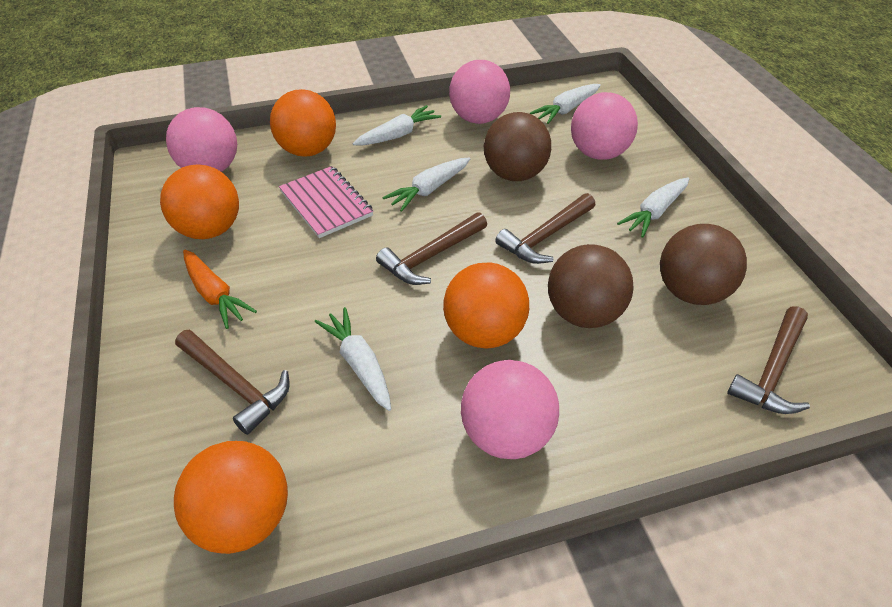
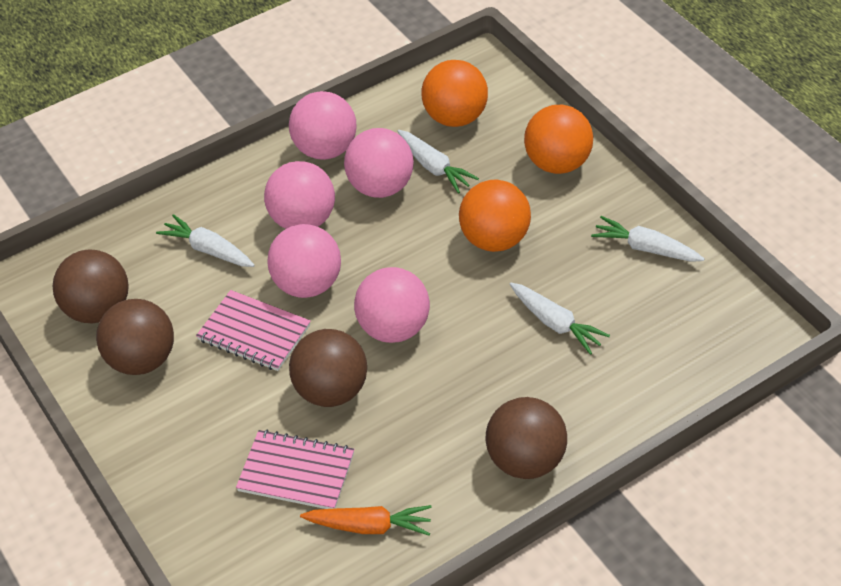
brown ball: 3 -> 4
brown hammer: 4 -> 0
orange ball: 4 -> 3
pink ball: 4 -> 5
pink notebook: 1 -> 2
white carrot: 5 -> 4

